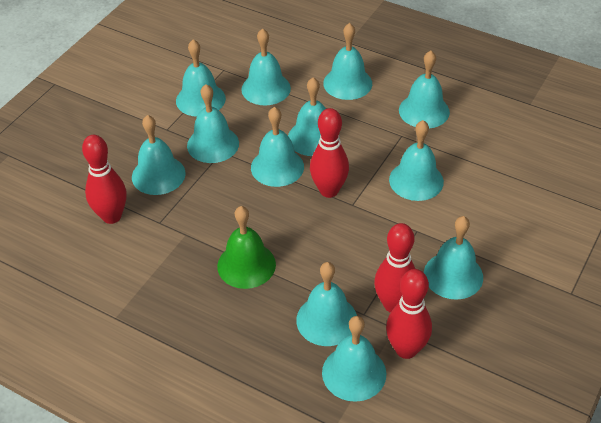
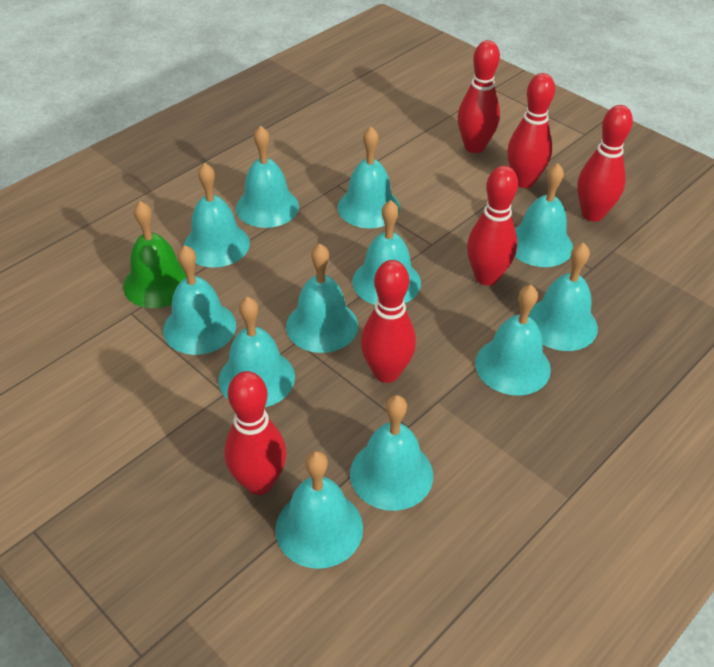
red bowling pin: 4 -> 6

